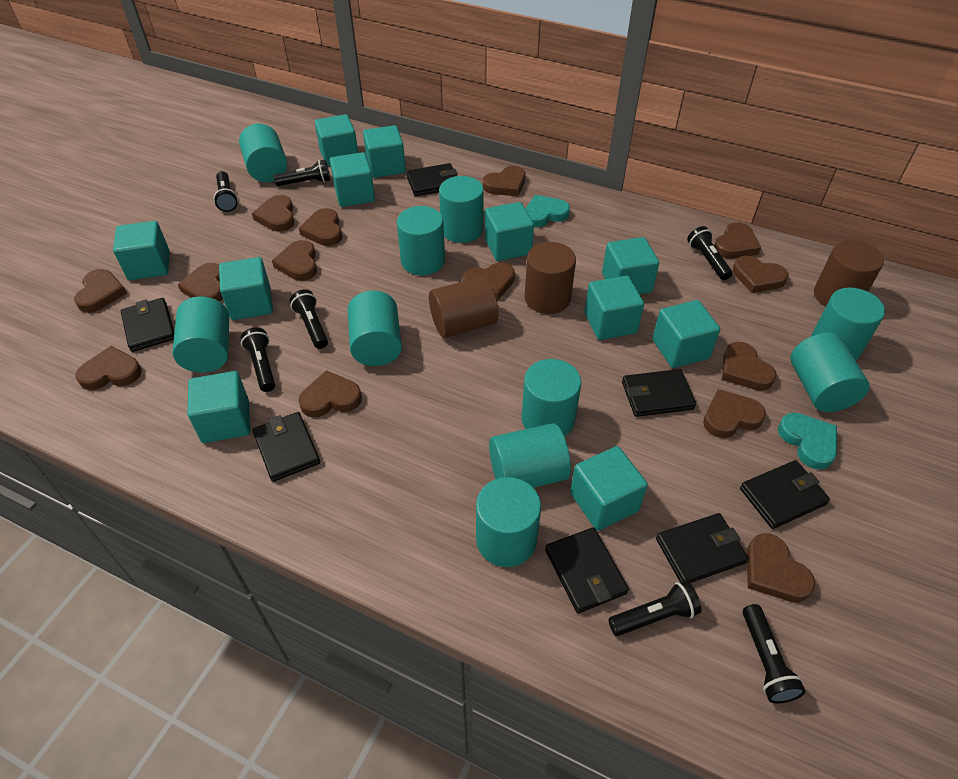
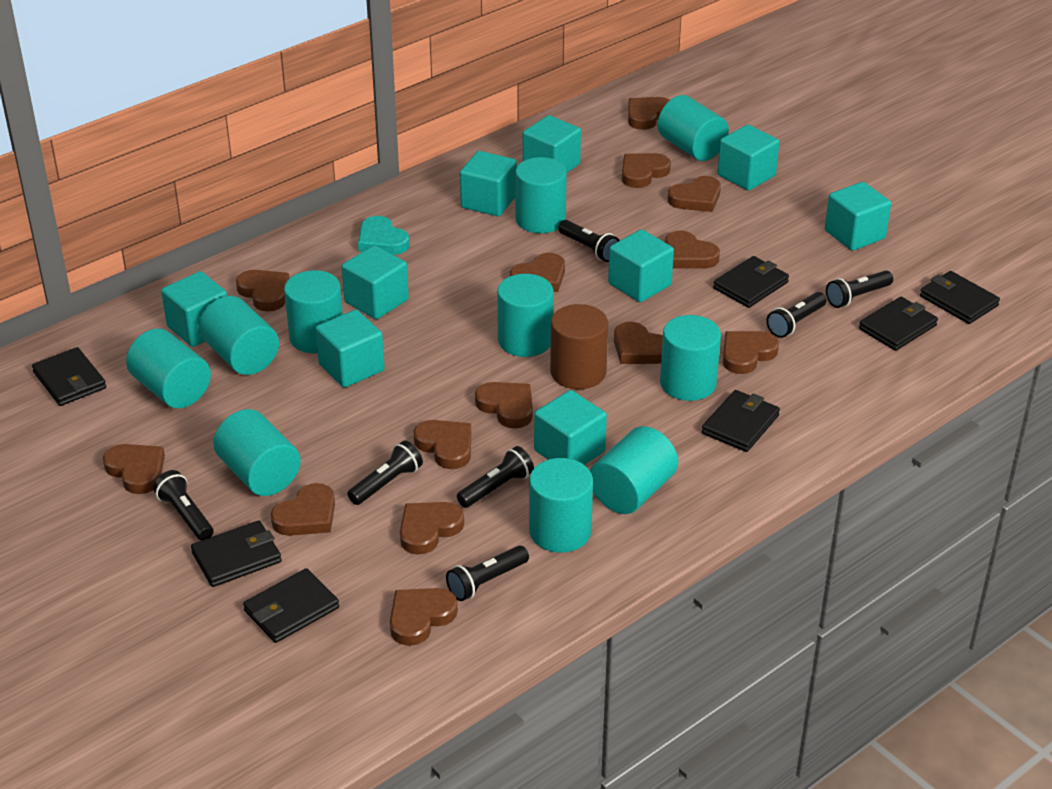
brown cylinder: 3 -> 1
turquoise cube: 11 -> 9
turquoise heart: 2 -> 1

